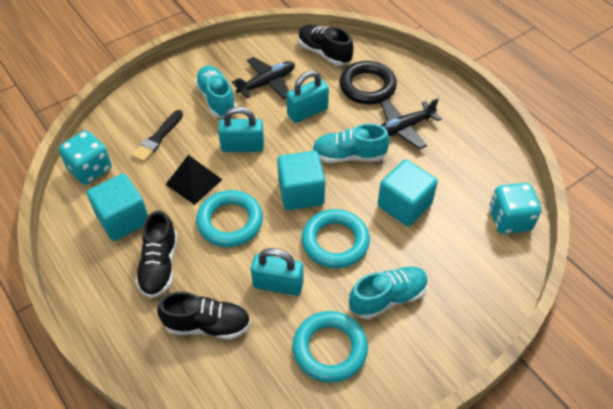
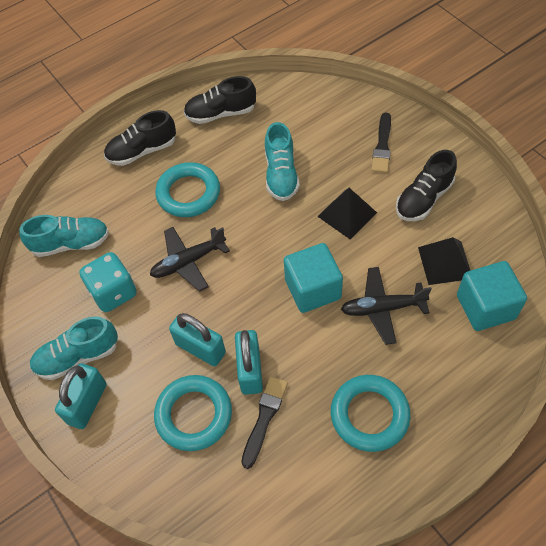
black brush: 1 -> 2
black pyramid: 1 -> 2
black ring: 1 -> 0
turquoise cube: 3 -> 2
turquoise dice: 2 -> 1

